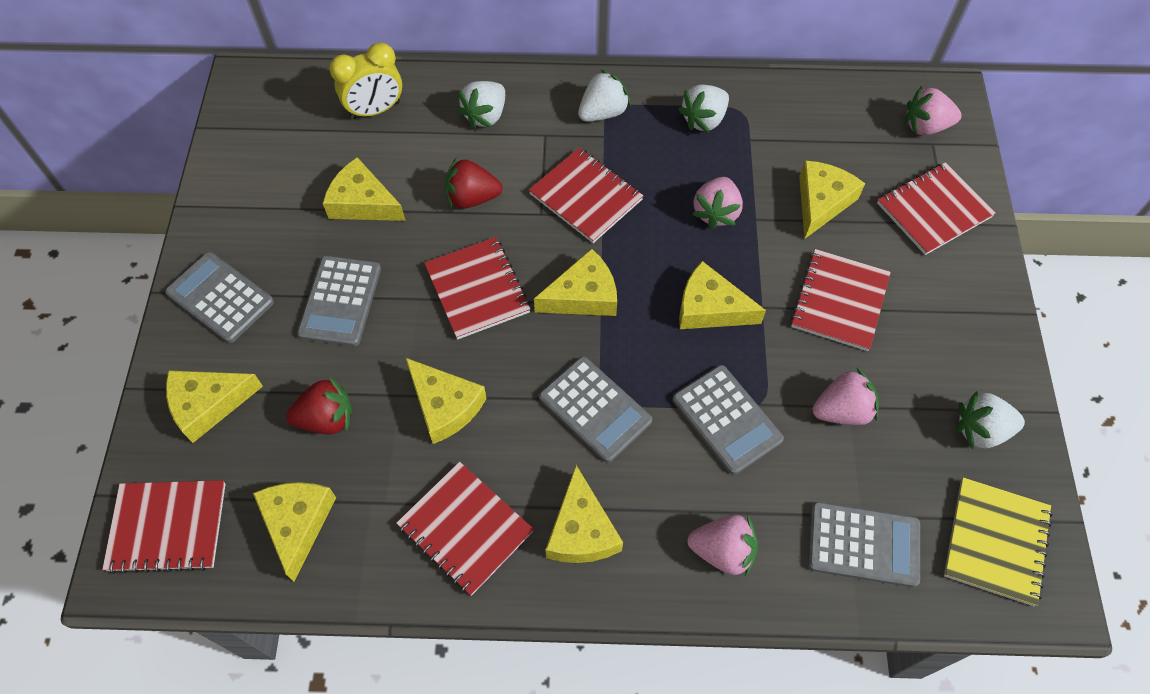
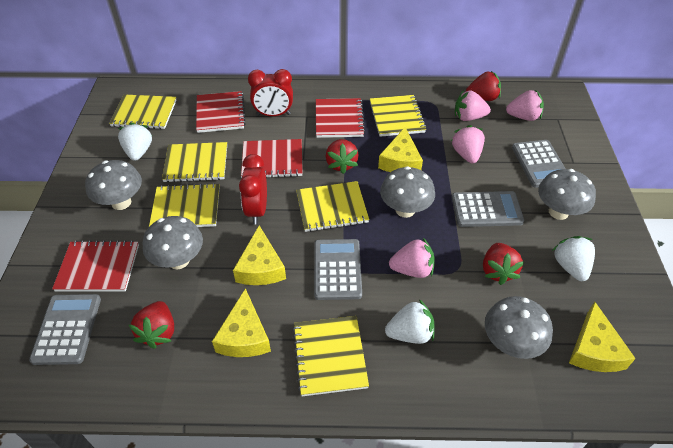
grey calculator: 5 -> 4
grey mushroom: 0 -> 5
red clock: 0 -> 2
red notebook: 6 -> 4
red strawberry: 2 -> 4
white strawberry: 4 -> 3
yellow cheese: 8 -> 4
yellow clock: 1 -> 0
yellow notebook: 1 -> 6

